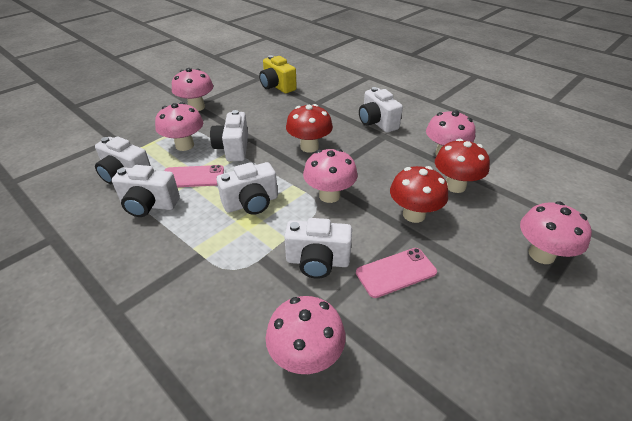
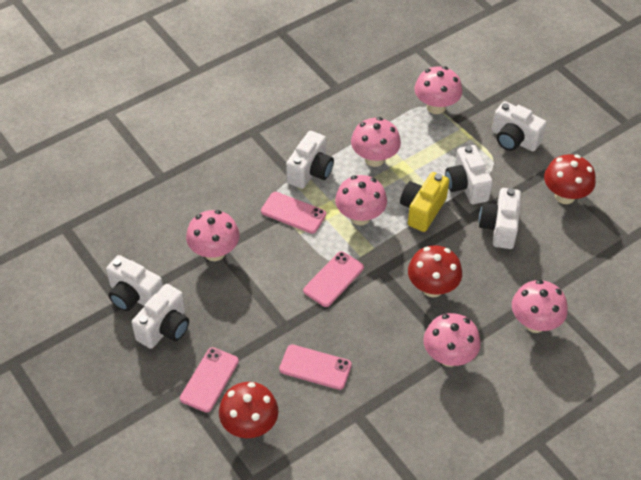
pink phone: 2 -> 4

